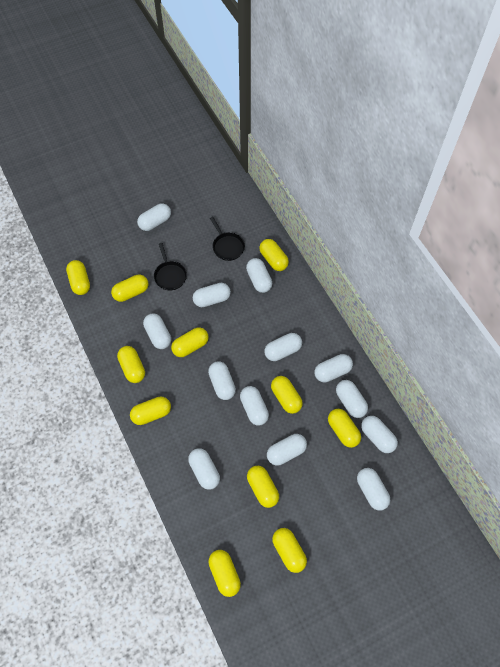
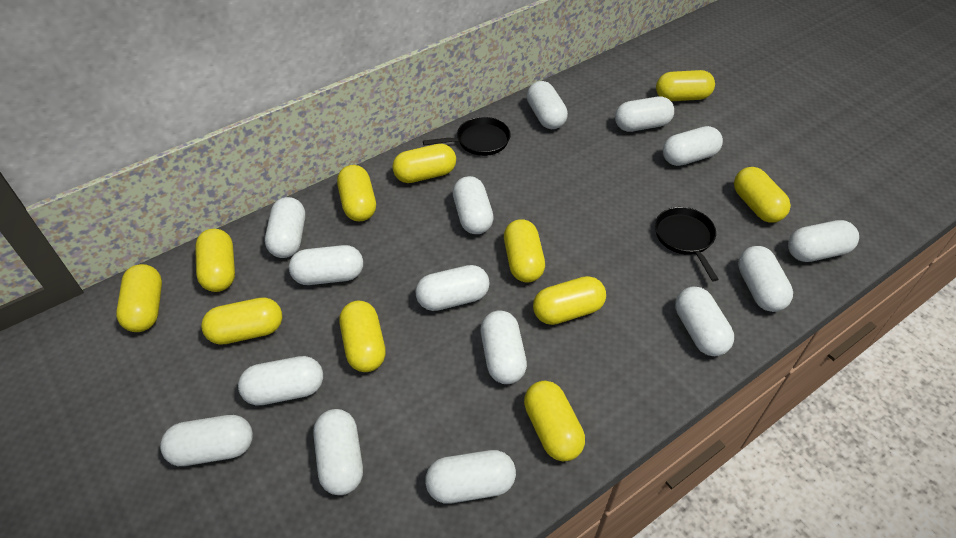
white capsule: 13 -> 15

